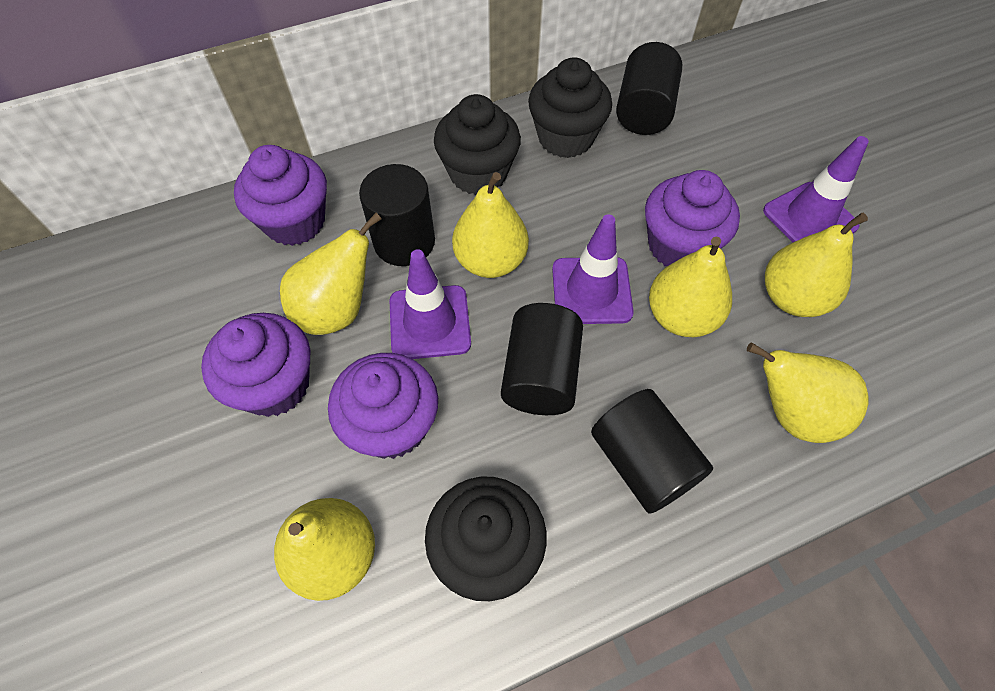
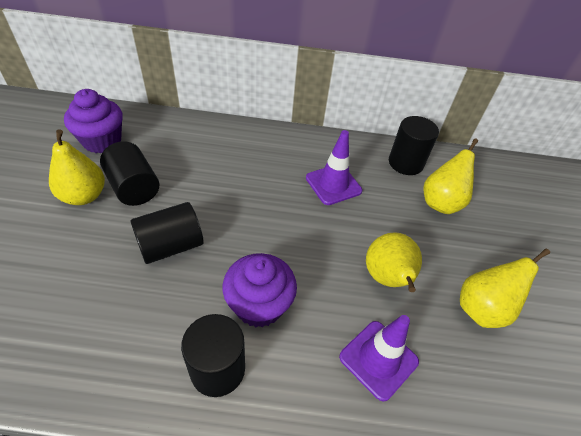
black cupcake: 3 -> 0
purple cupcake: 4 -> 2
purple traffic cone: 3 -> 2
yellow pear: 6 -> 4

